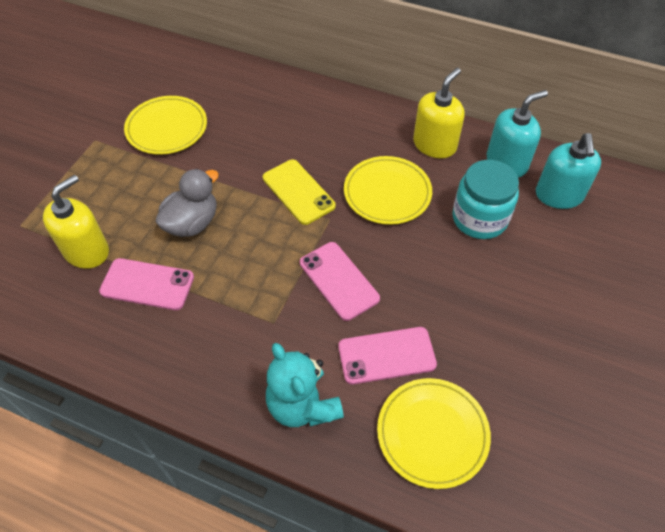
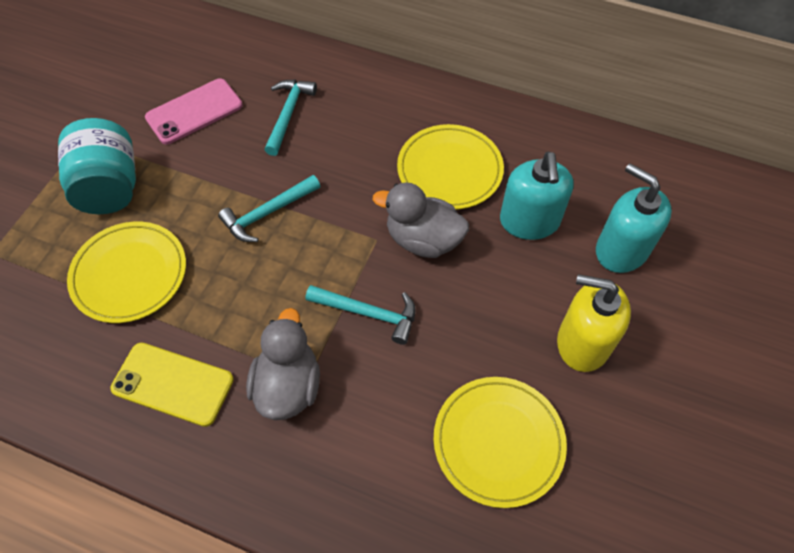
grey duck: 1 -> 2
pink phone: 3 -> 1
turquoise hammer: 0 -> 3
turquoise teddy bear: 1 -> 0
yellow soap dispenser: 2 -> 1

